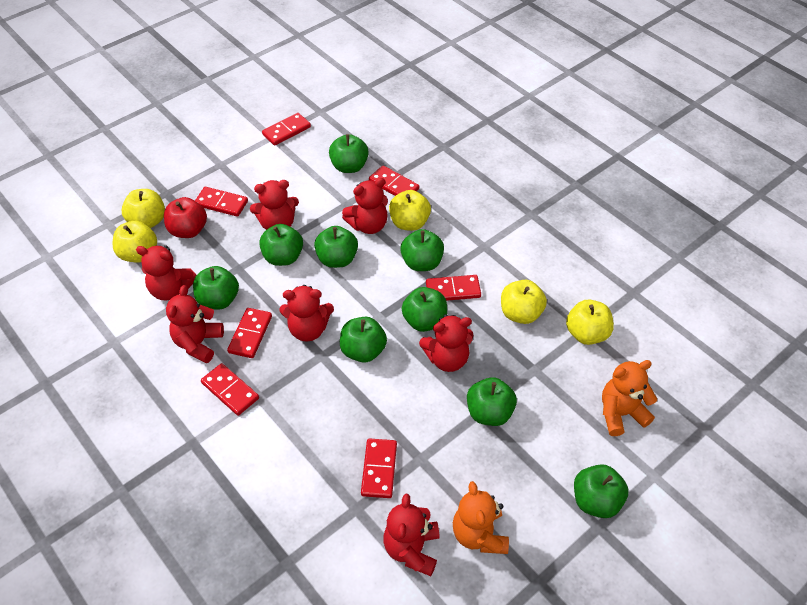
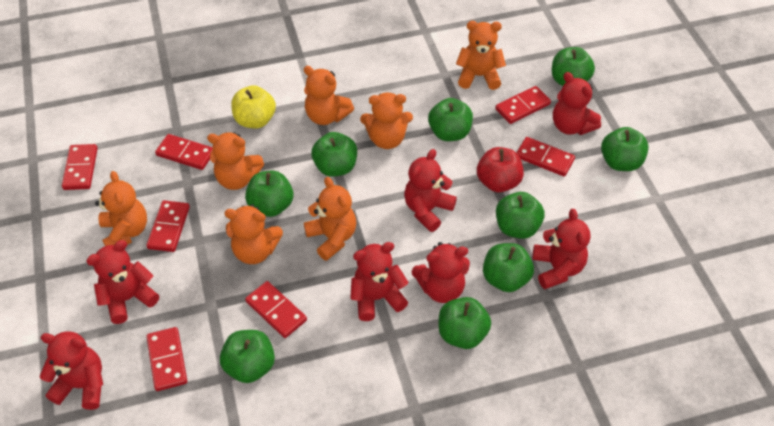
orange teddy bear: 2 -> 7
yellow apple: 5 -> 1

